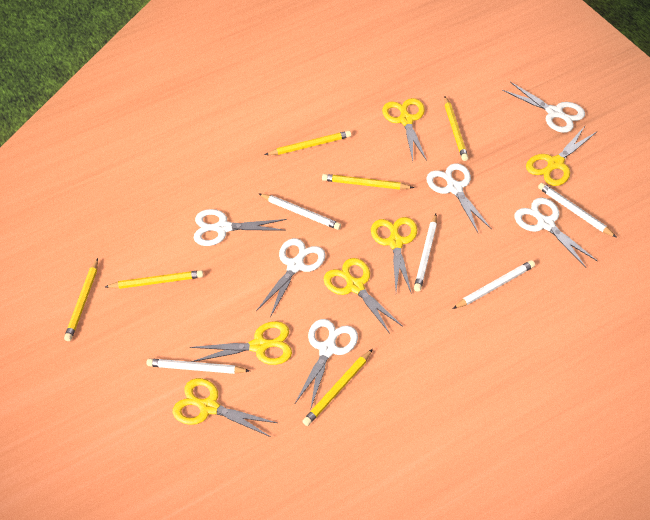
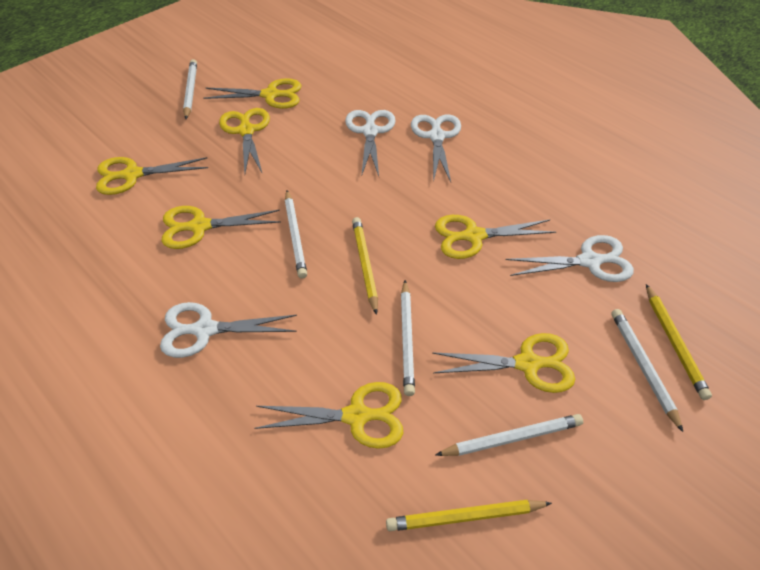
white scissors: 6 -> 4
yellow pencil: 6 -> 3
yellow scissors: 6 -> 7

